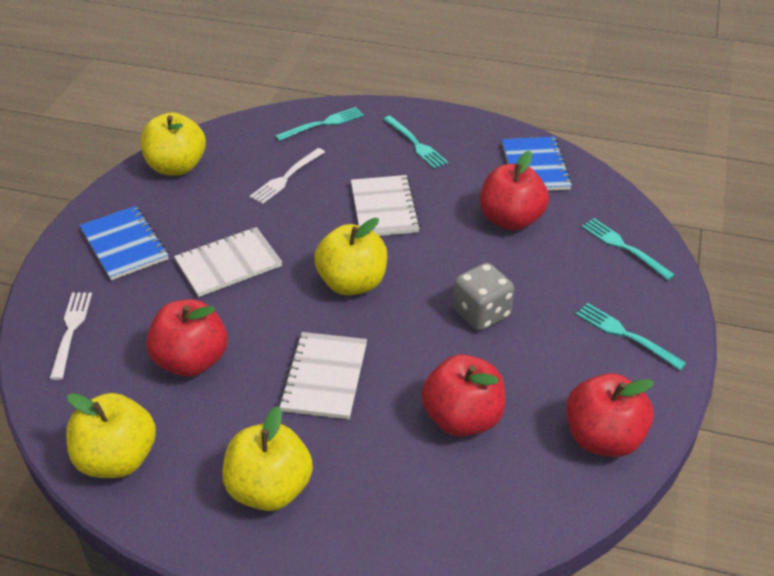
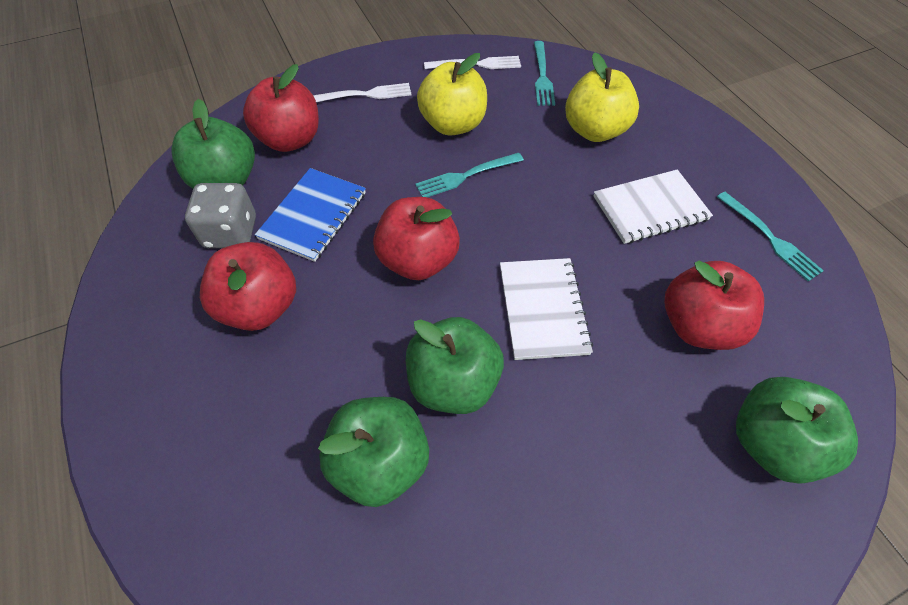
blue notebook: 2 -> 1
green apple: 0 -> 4
turquoise fork: 4 -> 3
white notebook: 3 -> 2
yellow apple: 4 -> 2

